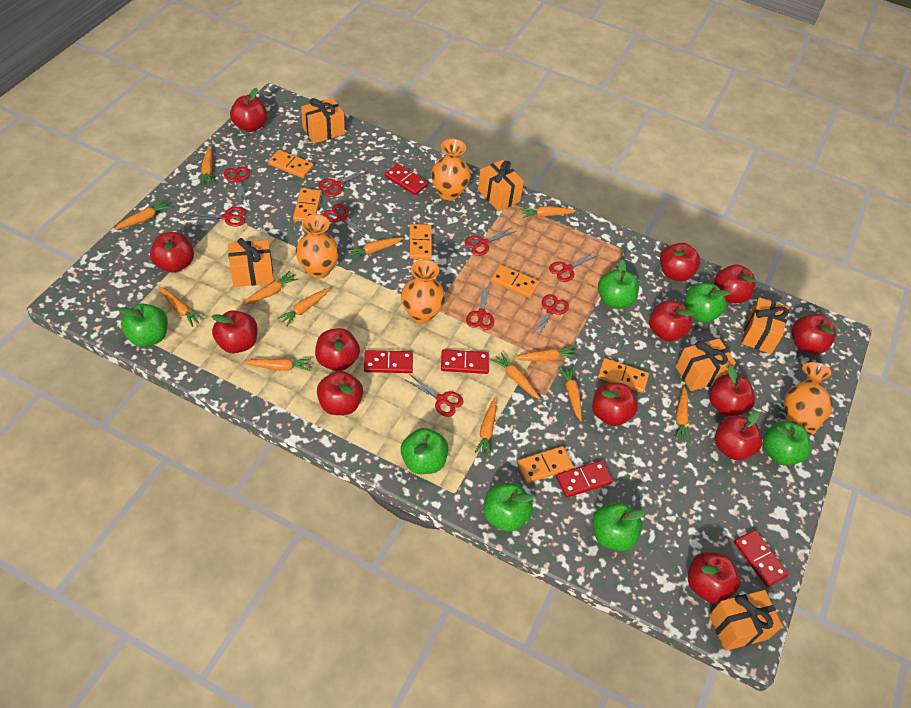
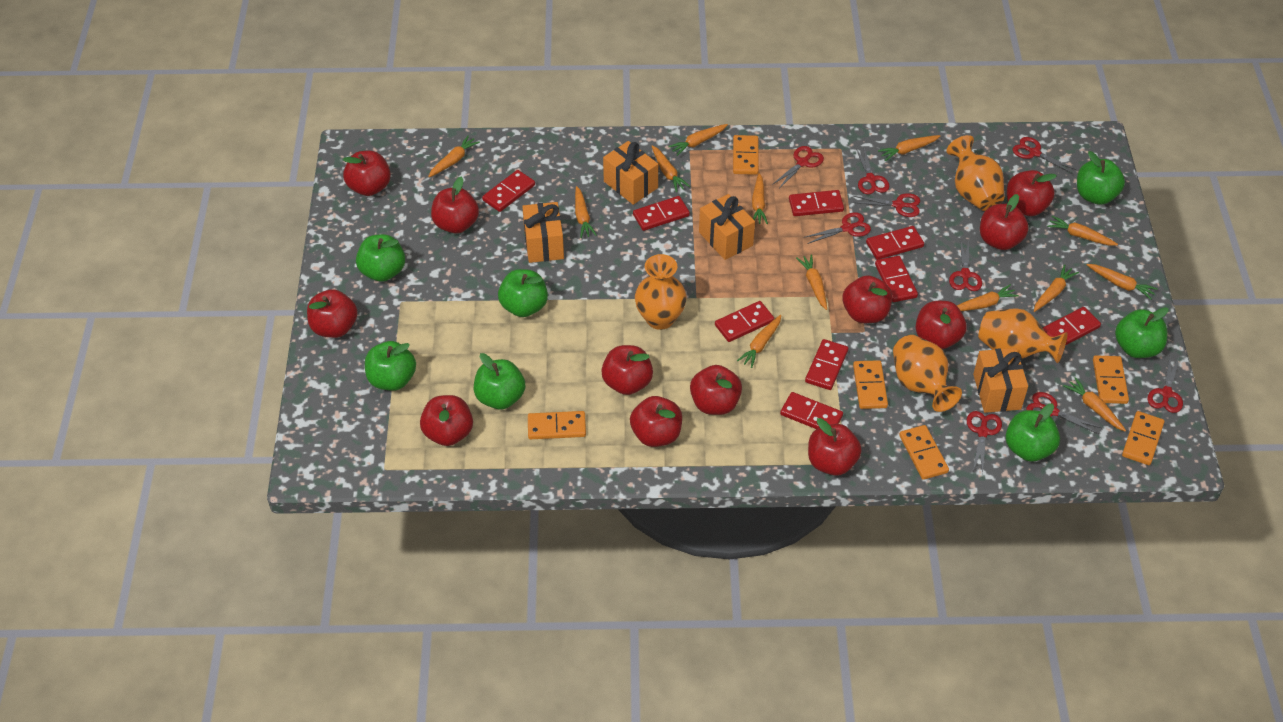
orange gift: 6 -> 4
red apple: 13 -> 12
red domino: 5 -> 9

